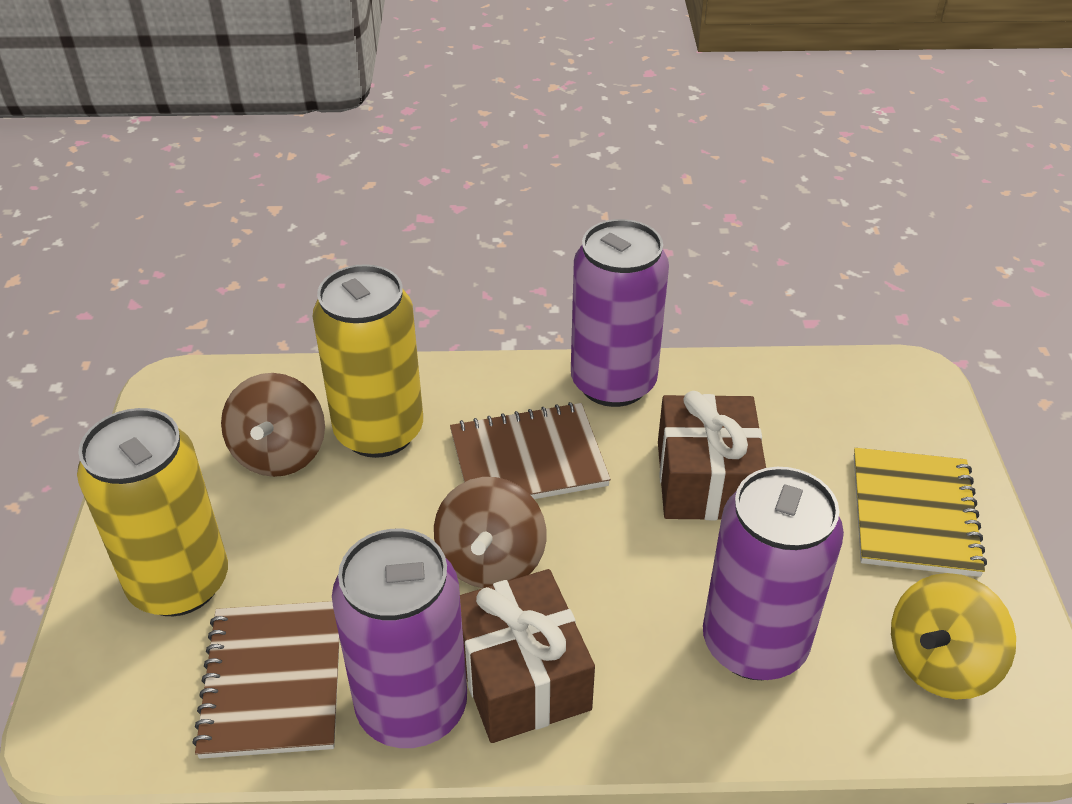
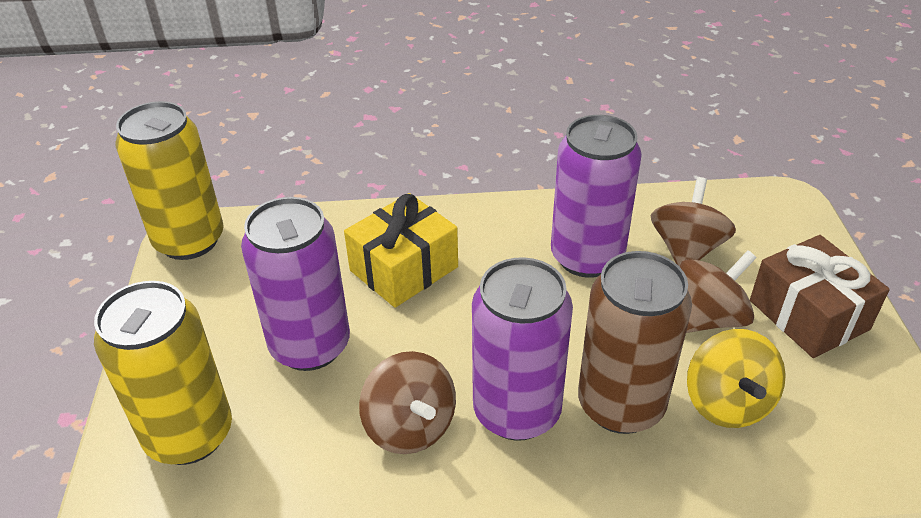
brown can: 0 -> 1
brown gift: 2 -> 1
brown notebook: 2 -> 0
brown spinning top: 2 -> 3
yellow gift: 0 -> 1
yellow notebook: 1 -> 0

